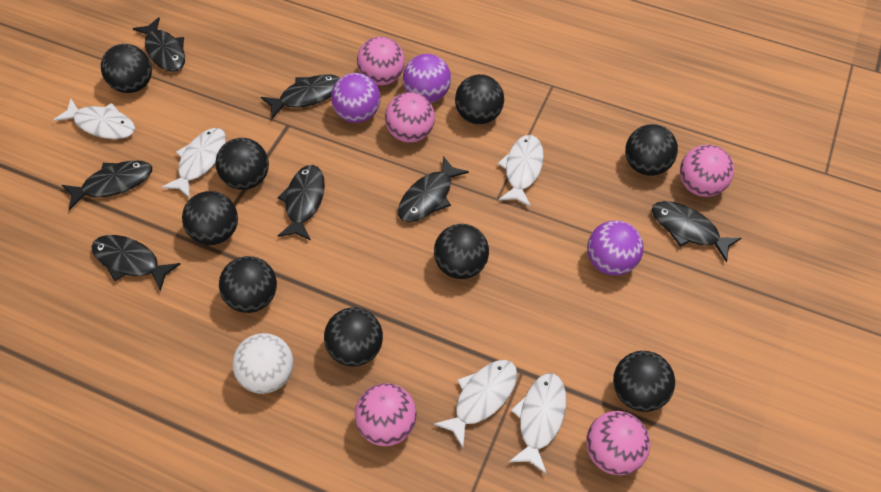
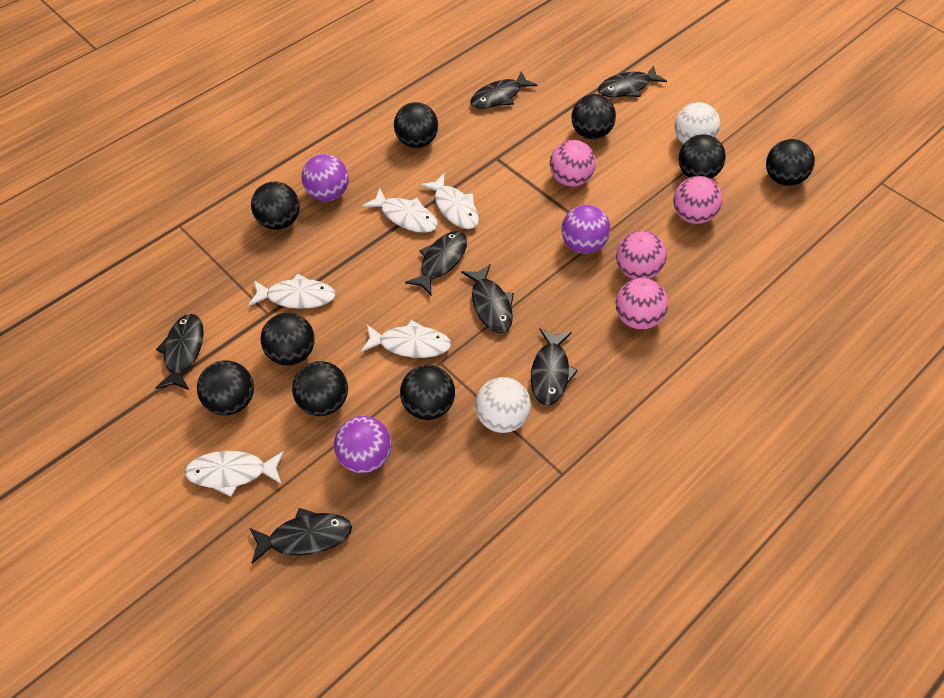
pink ball: 5 -> 4
white ball: 1 -> 2

